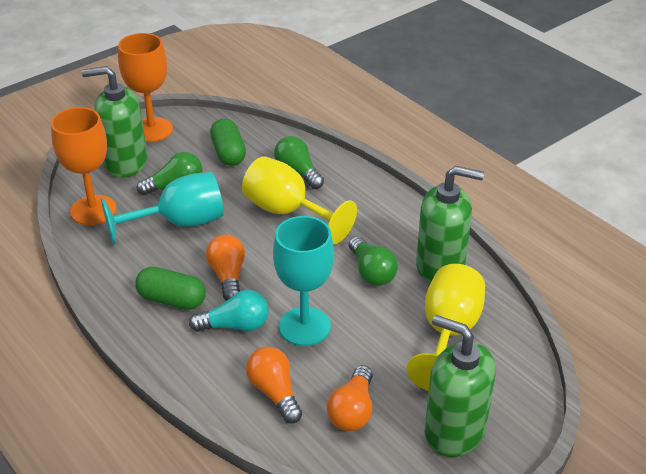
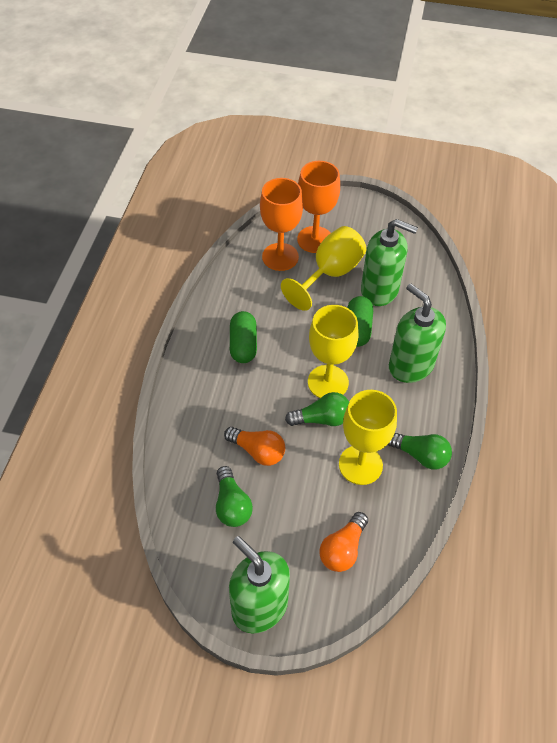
orange light bulb: 3 -> 2
turquoise goblet: 2 -> 0
turquoise light bulb: 1 -> 0
yellow goblet: 2 -> 3

